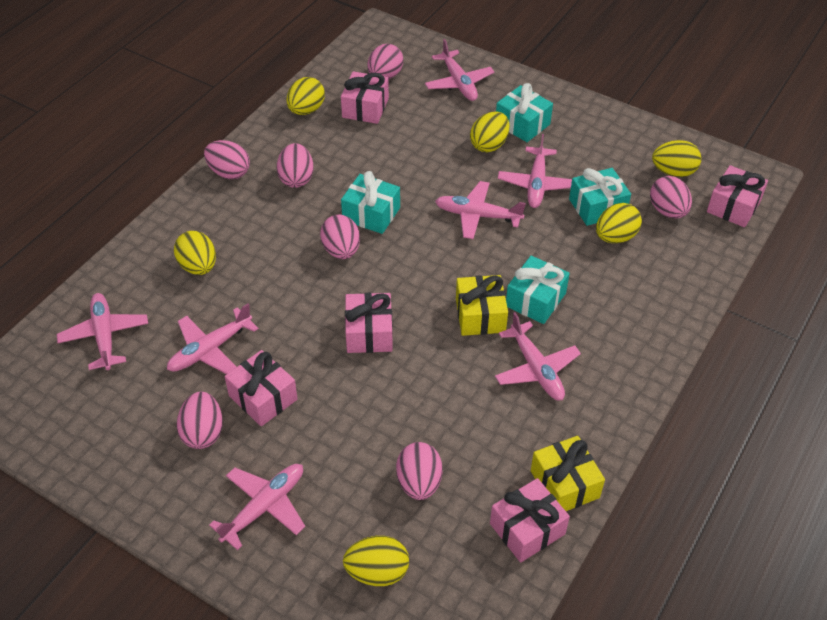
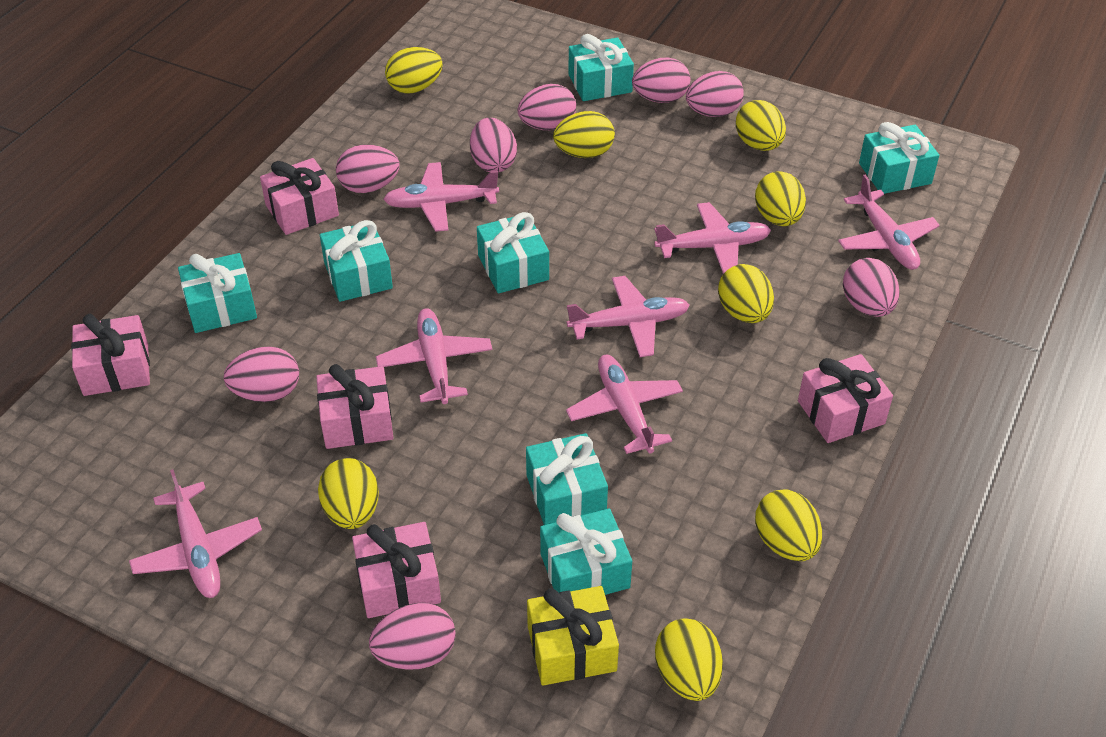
pink egg: 7 -> 8
turquoise gift: 4 -> 7
yellow egg: 6 -> 8
yellow gift: 2 -> 1

